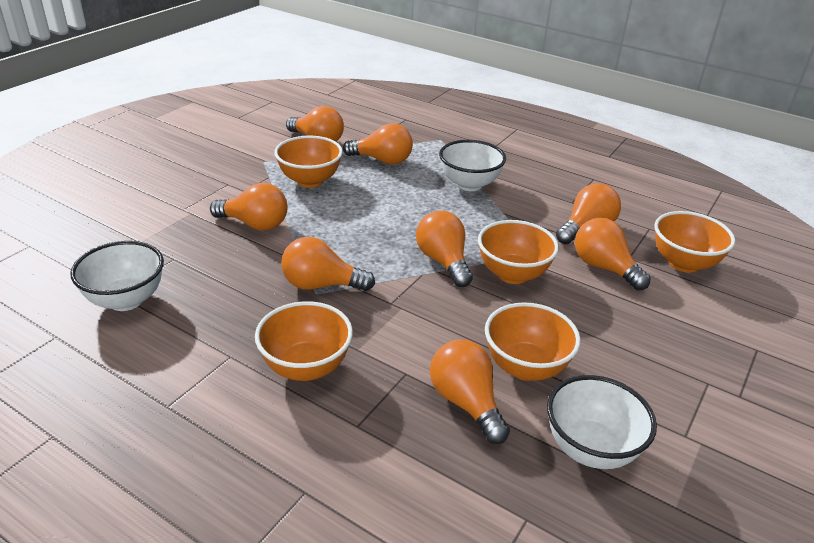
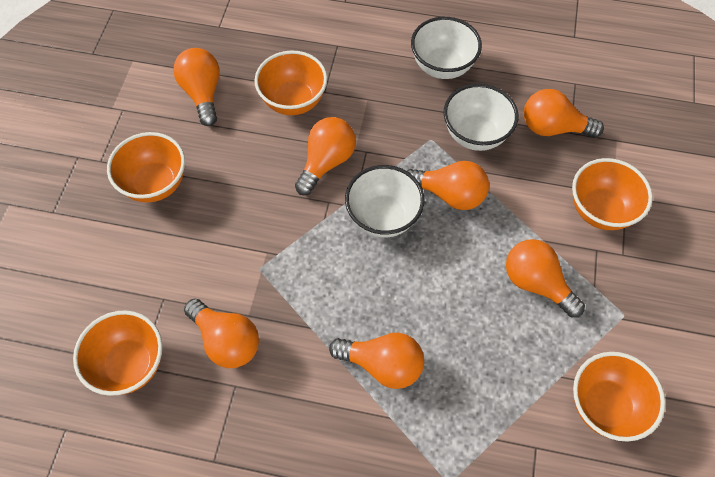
orange light bulb: 8 -> 7

